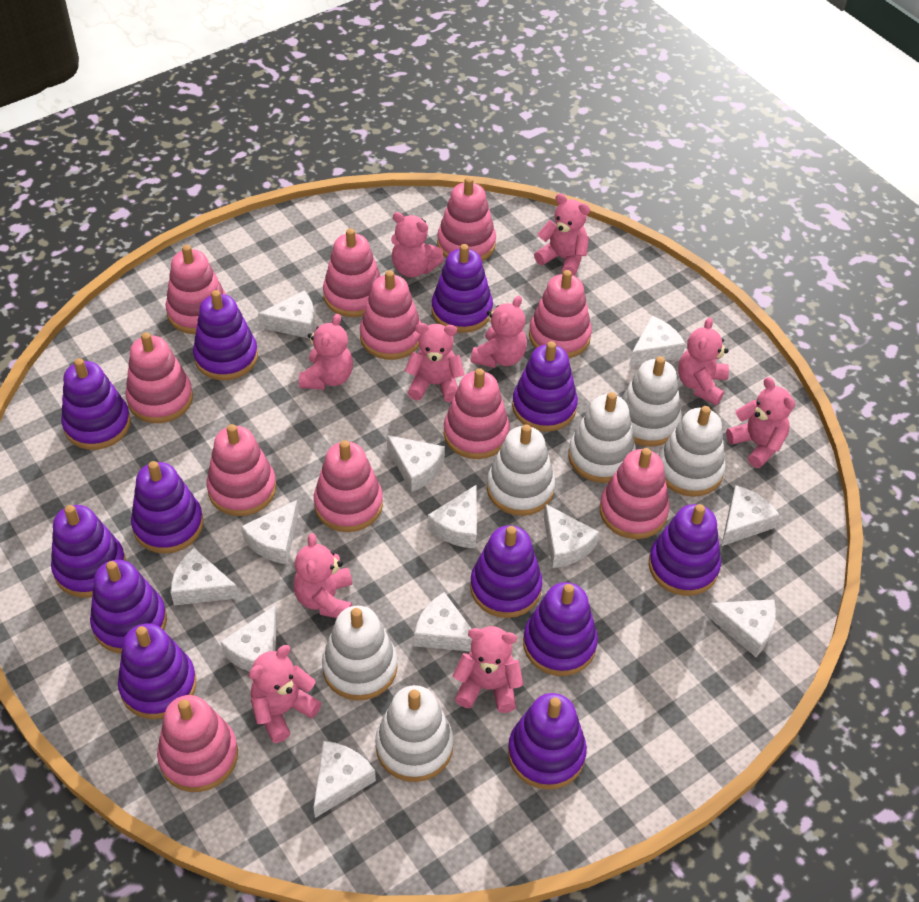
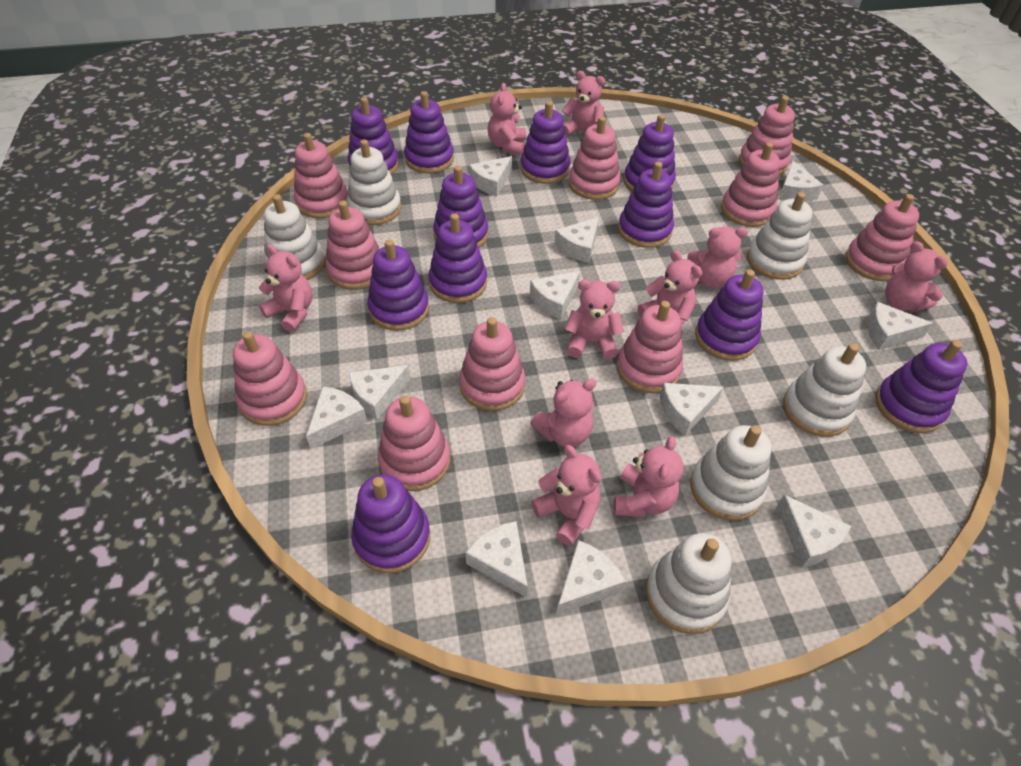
pink stacking toy: 11 -> 10
purple stacking toy: 12 -> 11
white cheese: 12 -> 11

